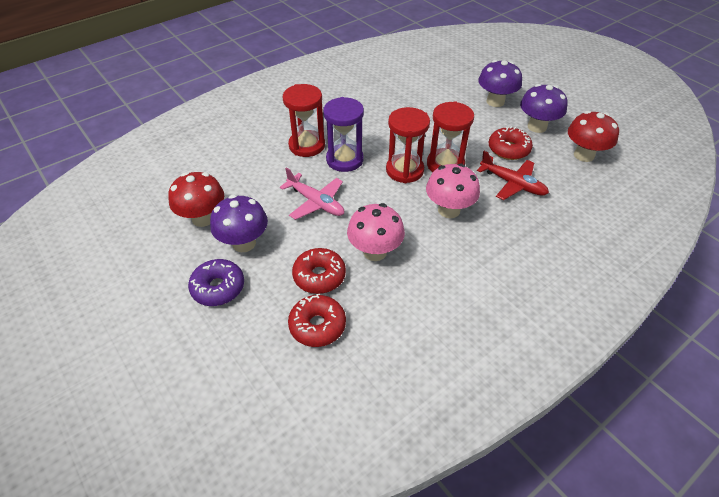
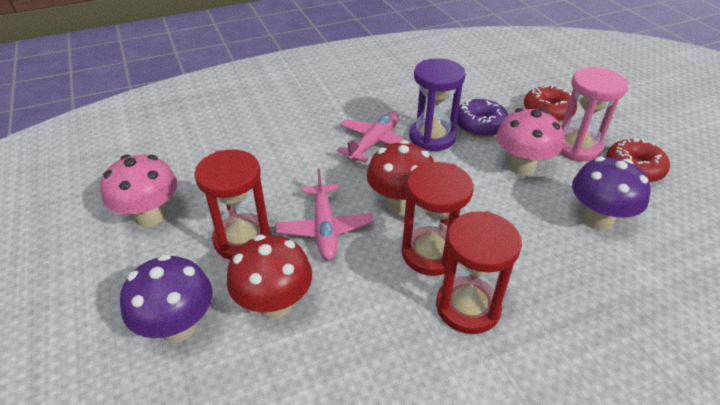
pink hourglass: 0 -> 1
pink plane: 1 -> 2
purple mushroom: 3 -> 2
red donut: 3 -> 2
red plane: 1 -> 0

